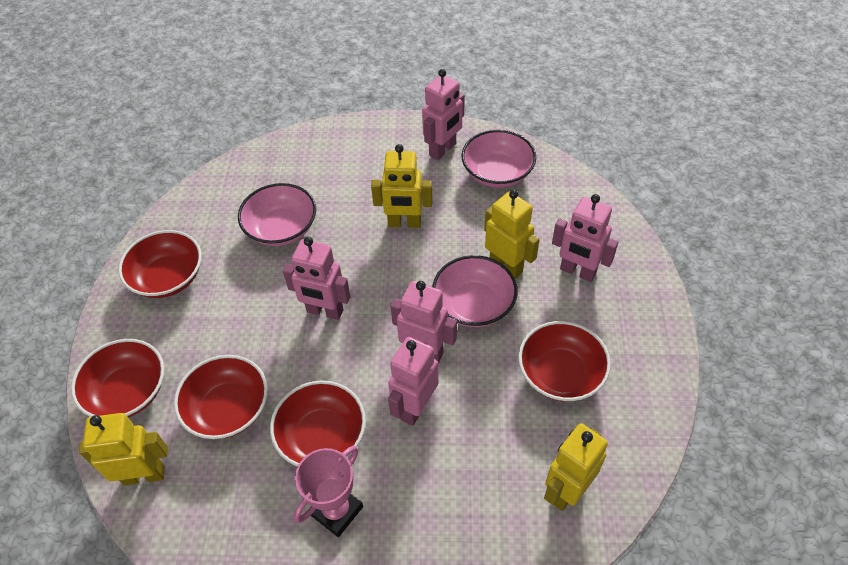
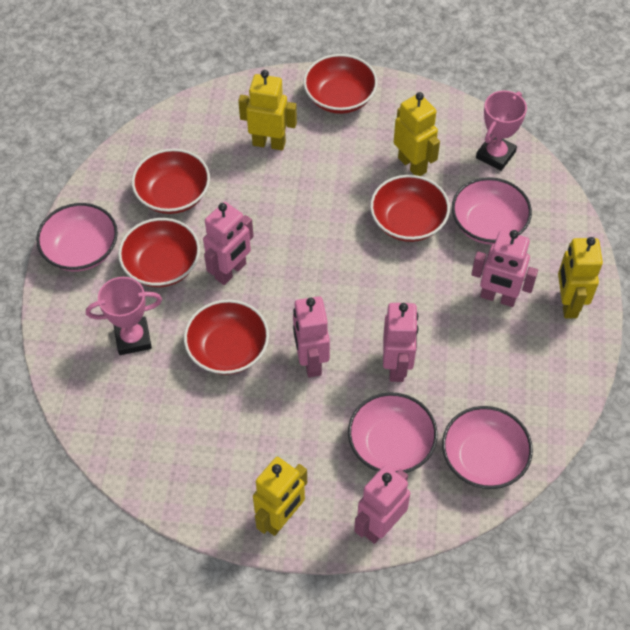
pink bowl: 3 -> 4
pink trophy: 1 -> 2

